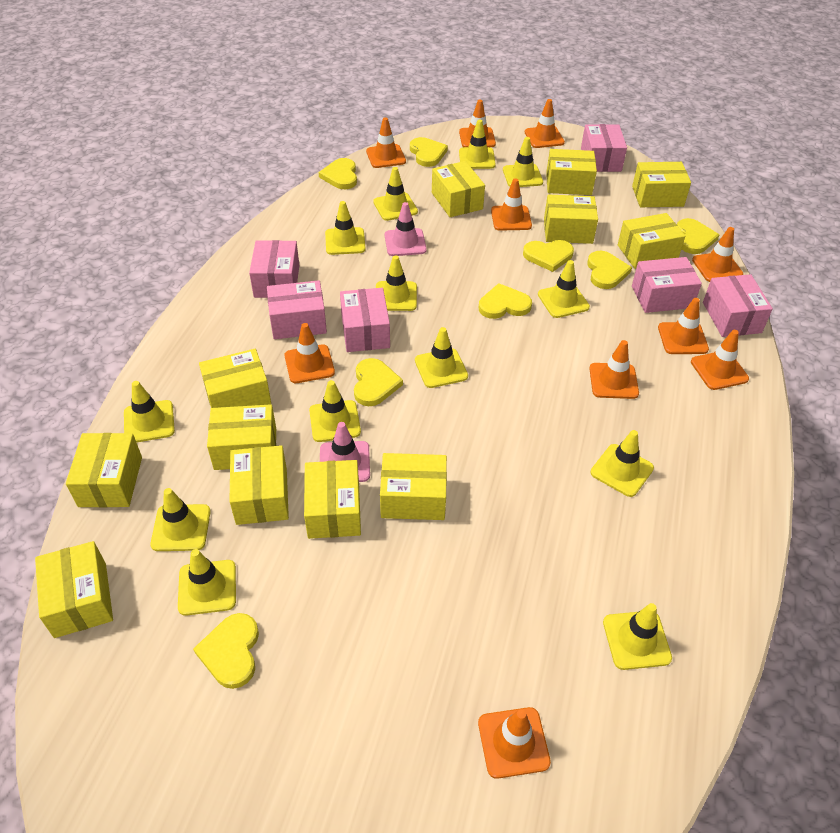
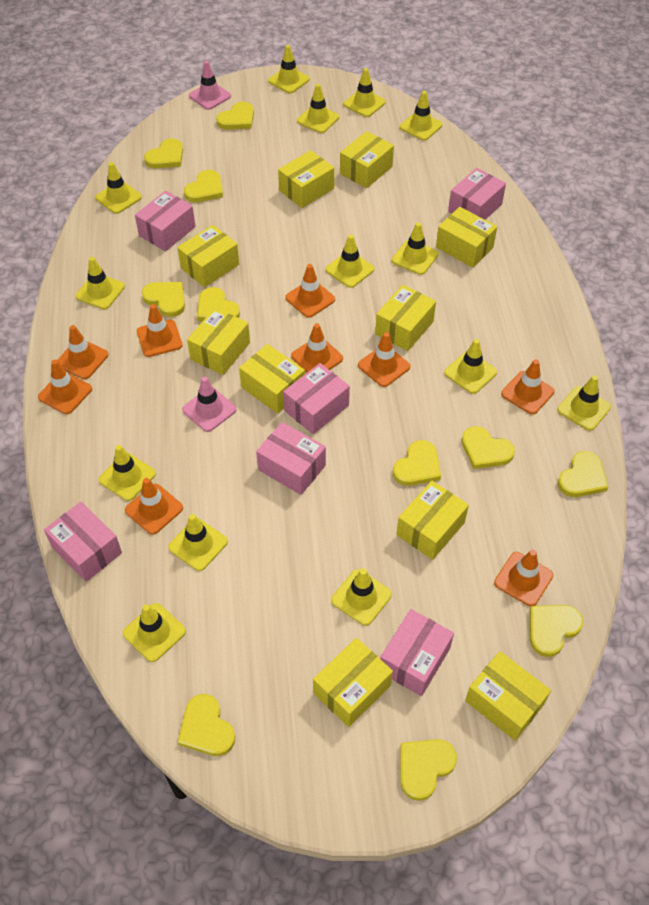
orange traffic cone: 10 -> 9
yellow box: 12 -> 10
yellow heart: 8 -> 11
yellow traffic cone: 13 -> 14

